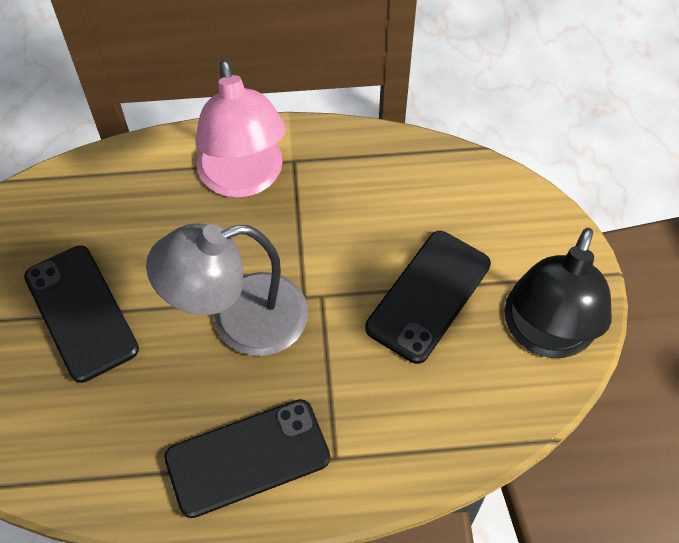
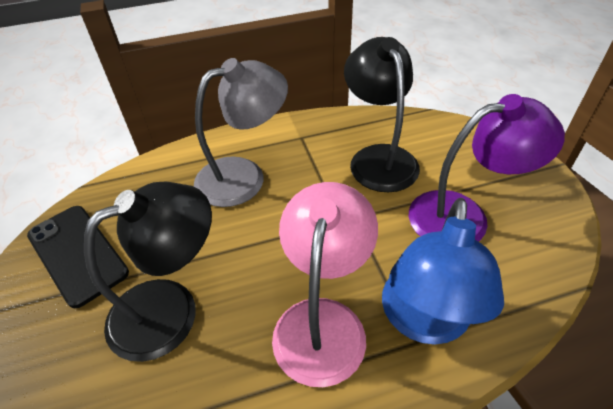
black lamp: 1 -> 2
black phone: 3 -> 1
blue lamp: 0 -> 1
purple lamp: 0 -> 1

